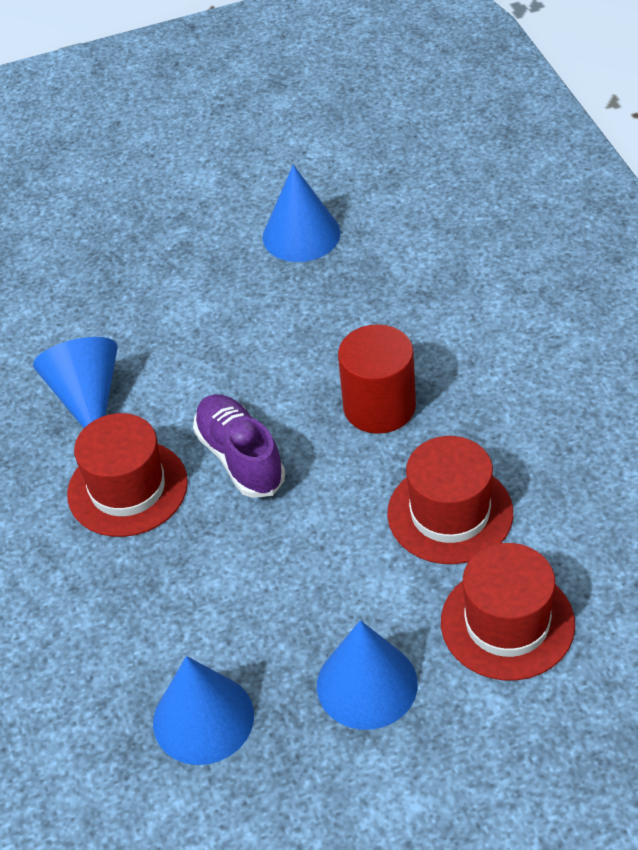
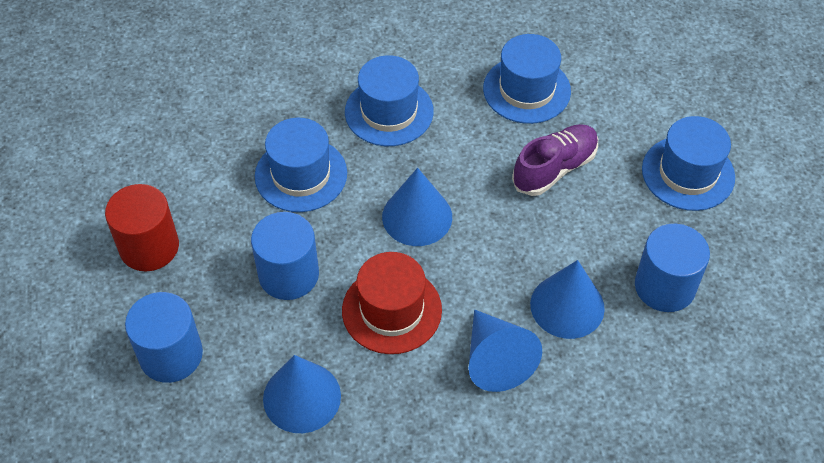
blue cylinder: 0 -> 3
blue hat: 0 -> 4
red hat: 3 -> 1

